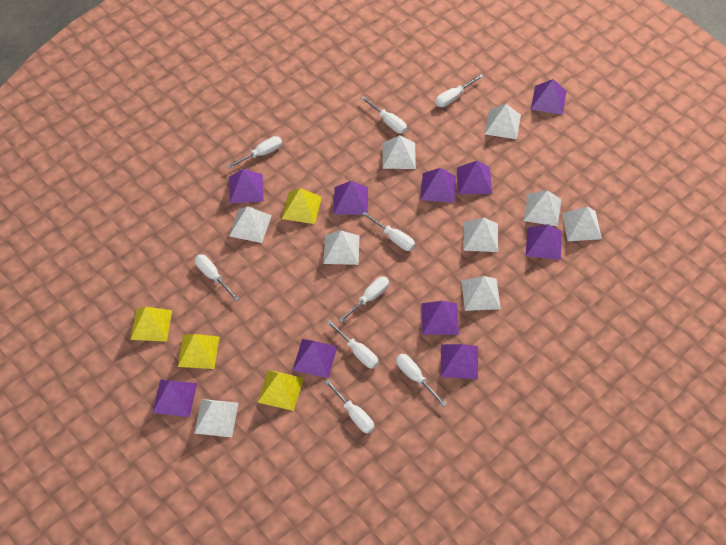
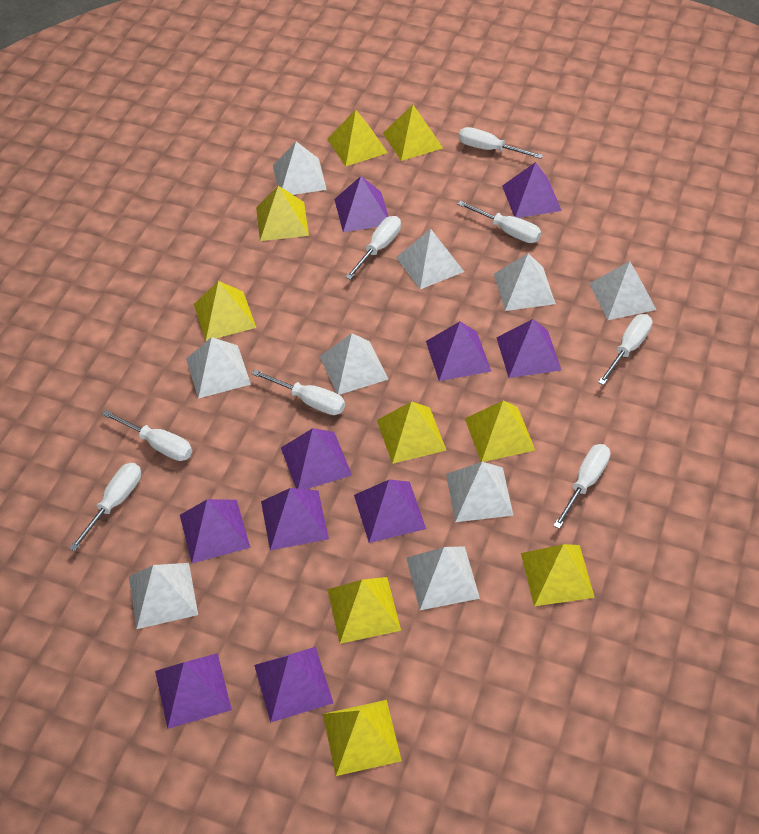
white screwdriver: 9 -> 8
yellow pyramid: 4 -> 9

